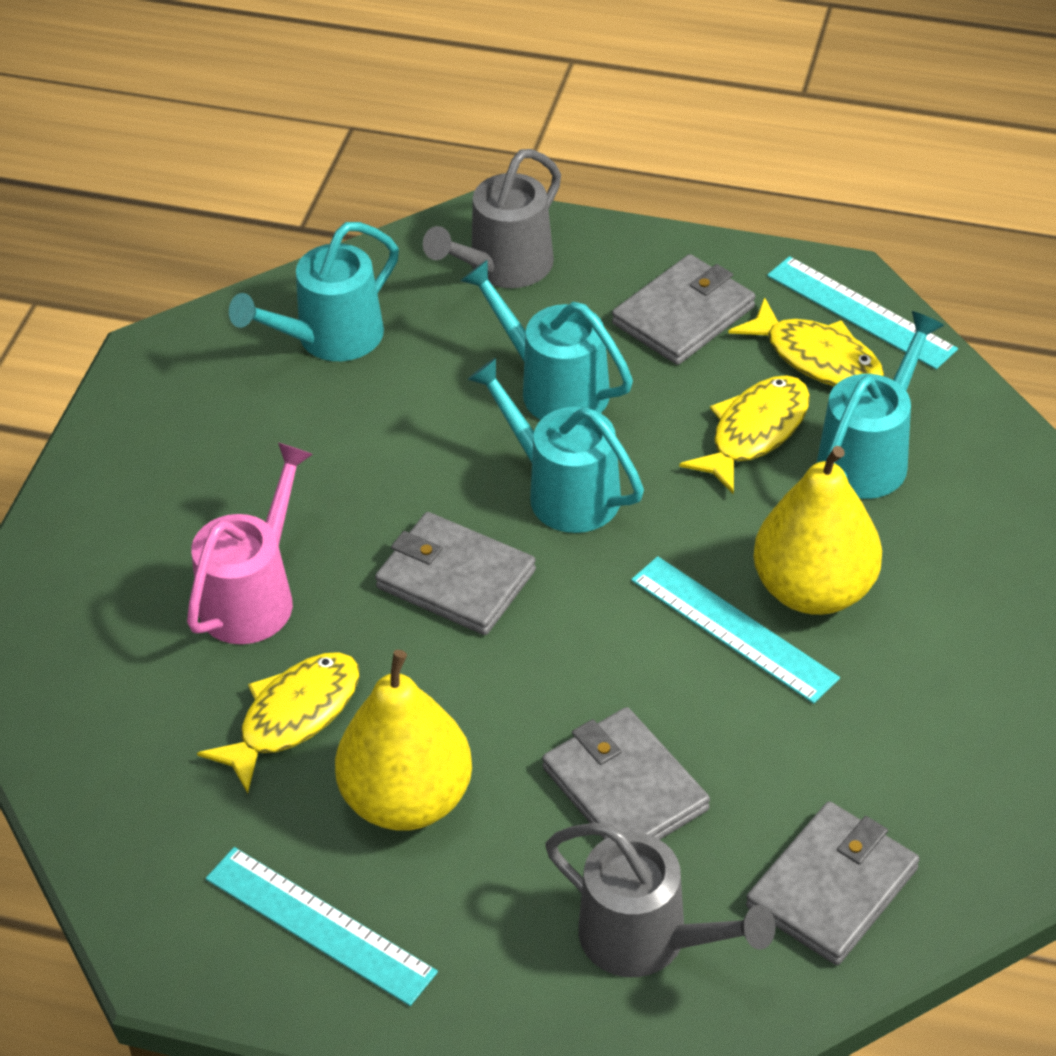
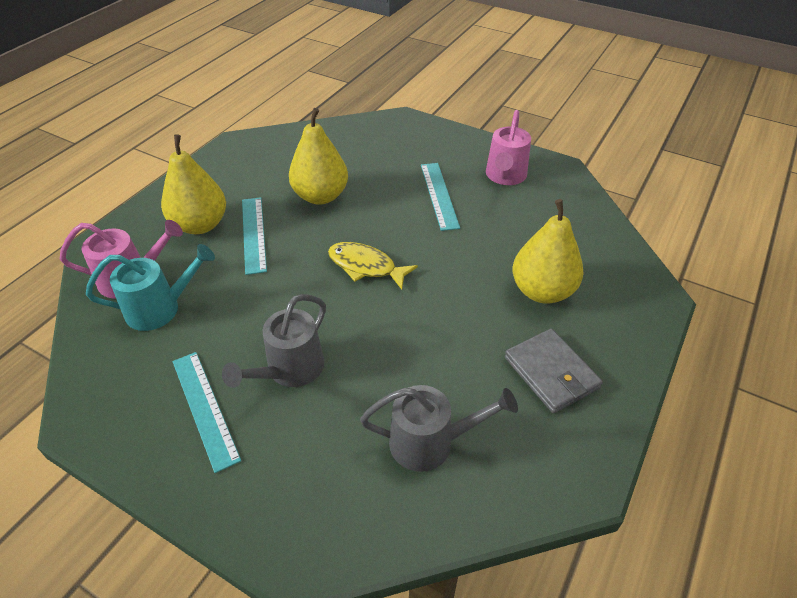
grey wallet: 4 -> 1
pink watering can: 1 -> 2
turquoise watering can: 4 -> 1
yellow fish: 3 -> 1
yellow pear: 2 -> 3

